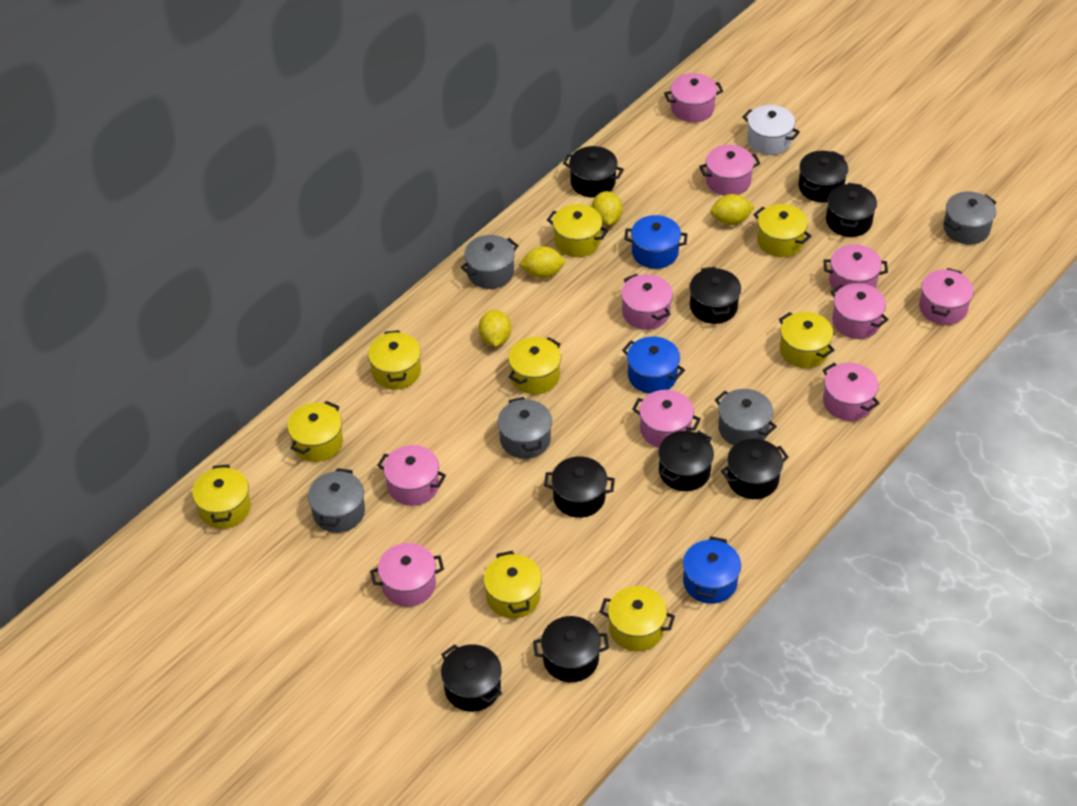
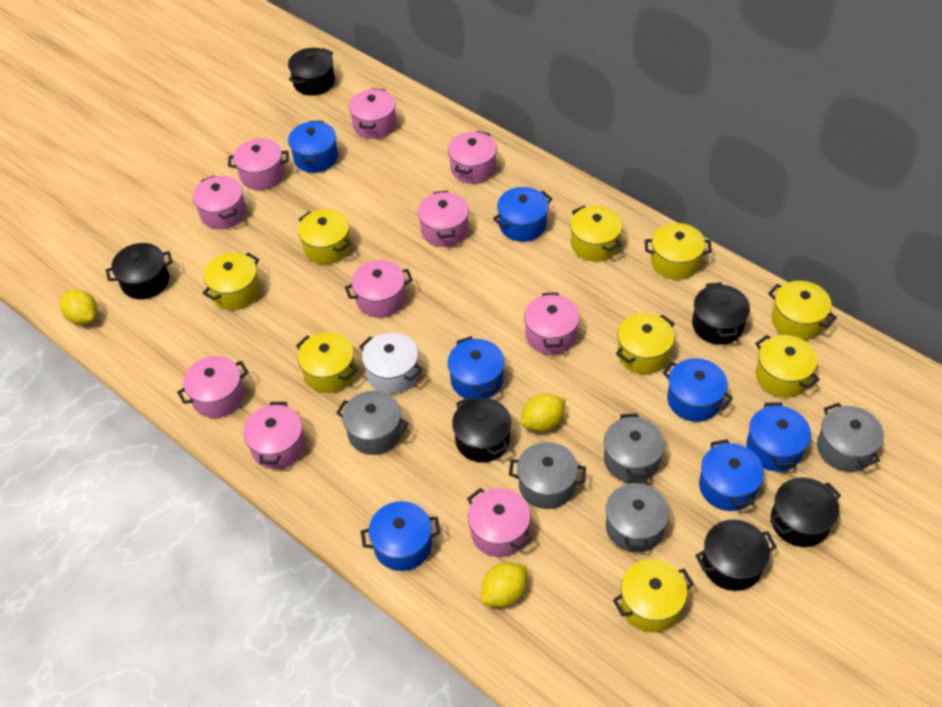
black pot: 9 -> 6
blue pot: 3 -> 7
yellow lemon: 4 -> 3

